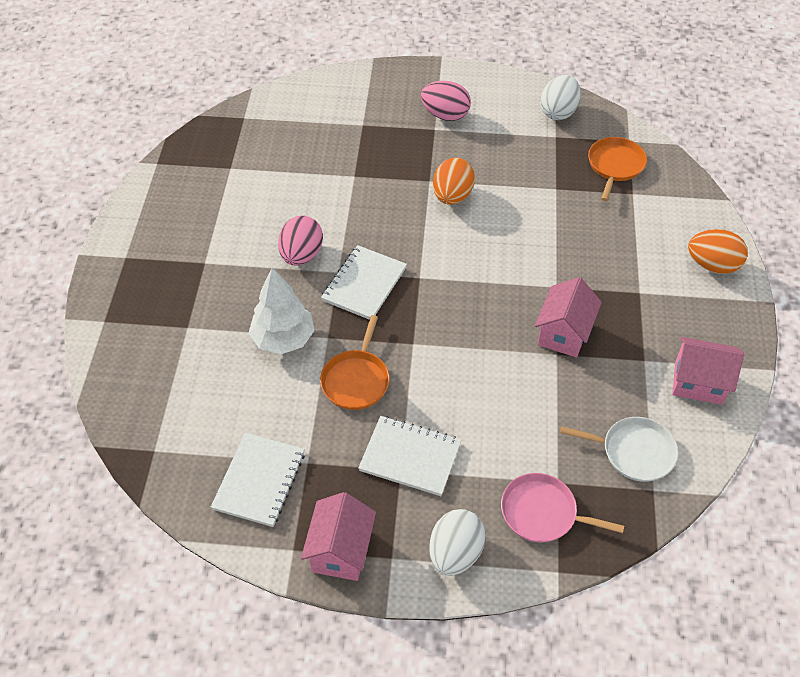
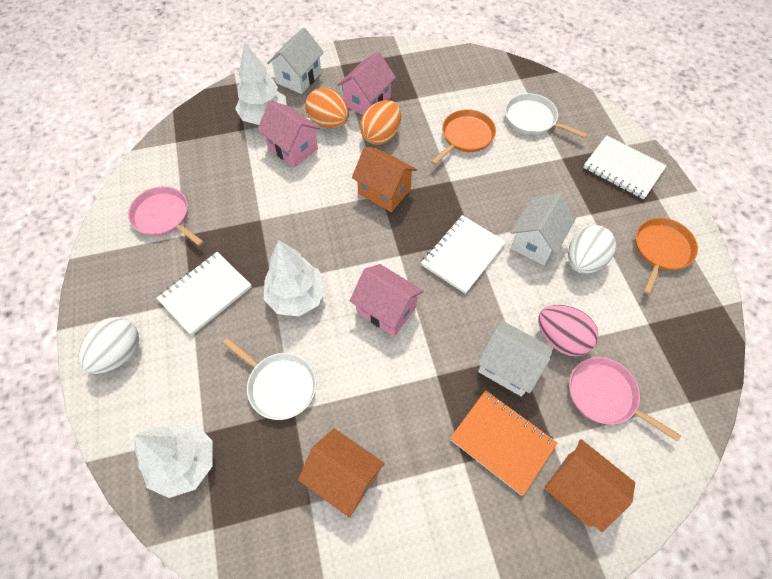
orange house: 0 -> 3
orange notebook: 0 -> 1
pink egg: 2 -> 1
pink pan: 1 -> 2
white house: 0 -> 3
white pan: 1 -> 2
white tree: 1 -> 3

